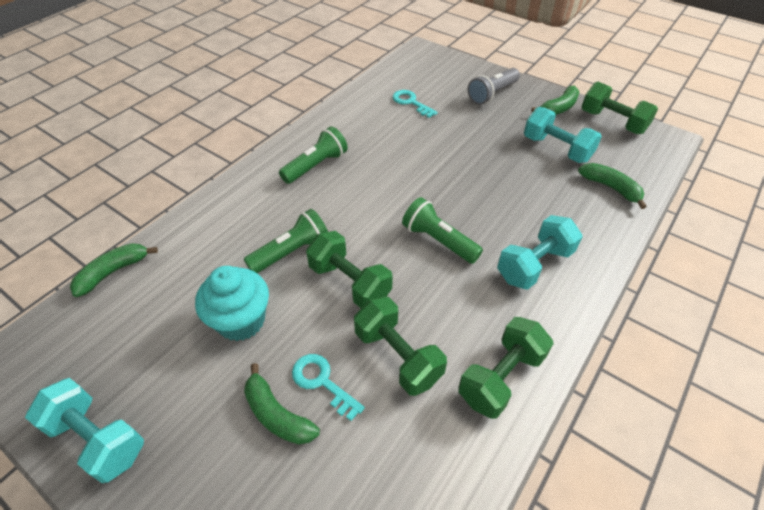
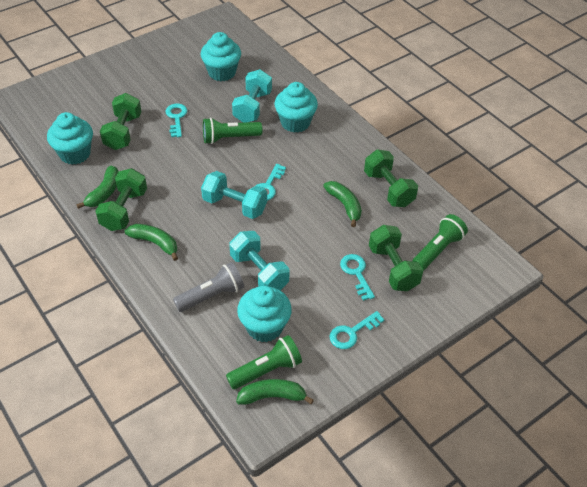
turquoise cupcake: 1 -> 4
turquoise key: 2 -> 4

